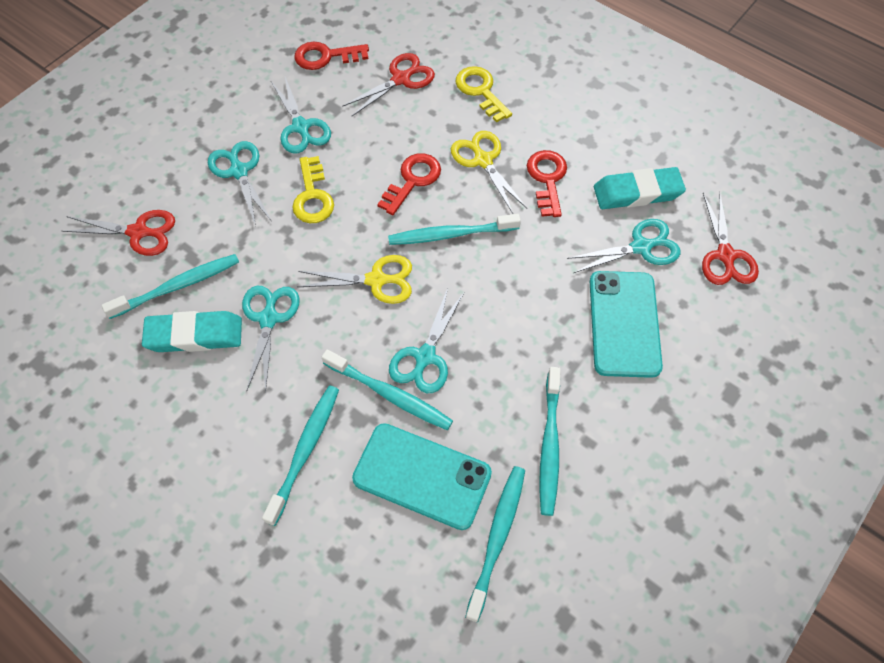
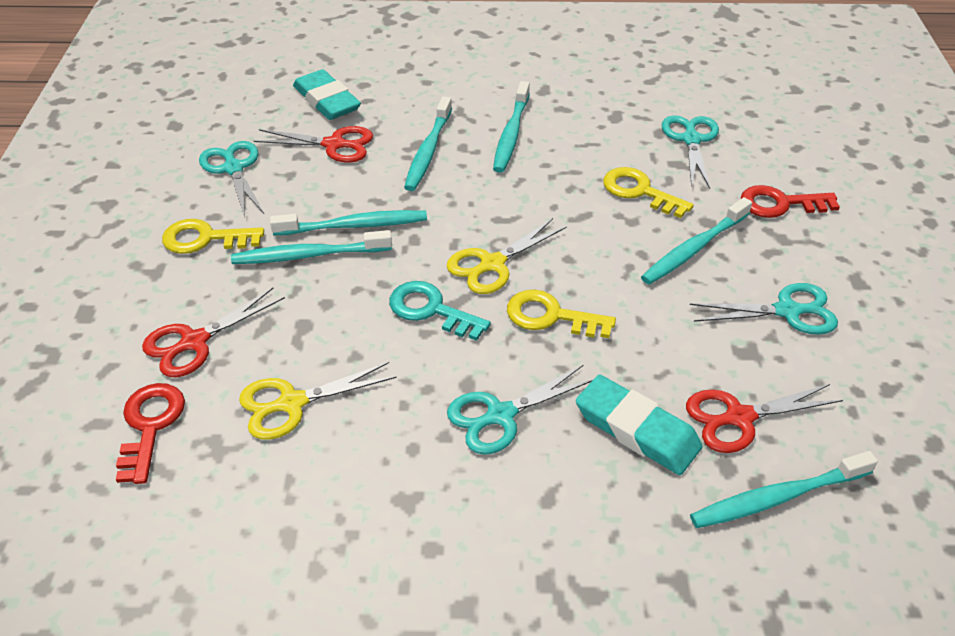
red key: 3 -> 2
turquoise key: 0 -> 1
turquoise phone: 2 -> 0
turquoise scissors: 5 -> 4
yellow key: 2 -> 3

